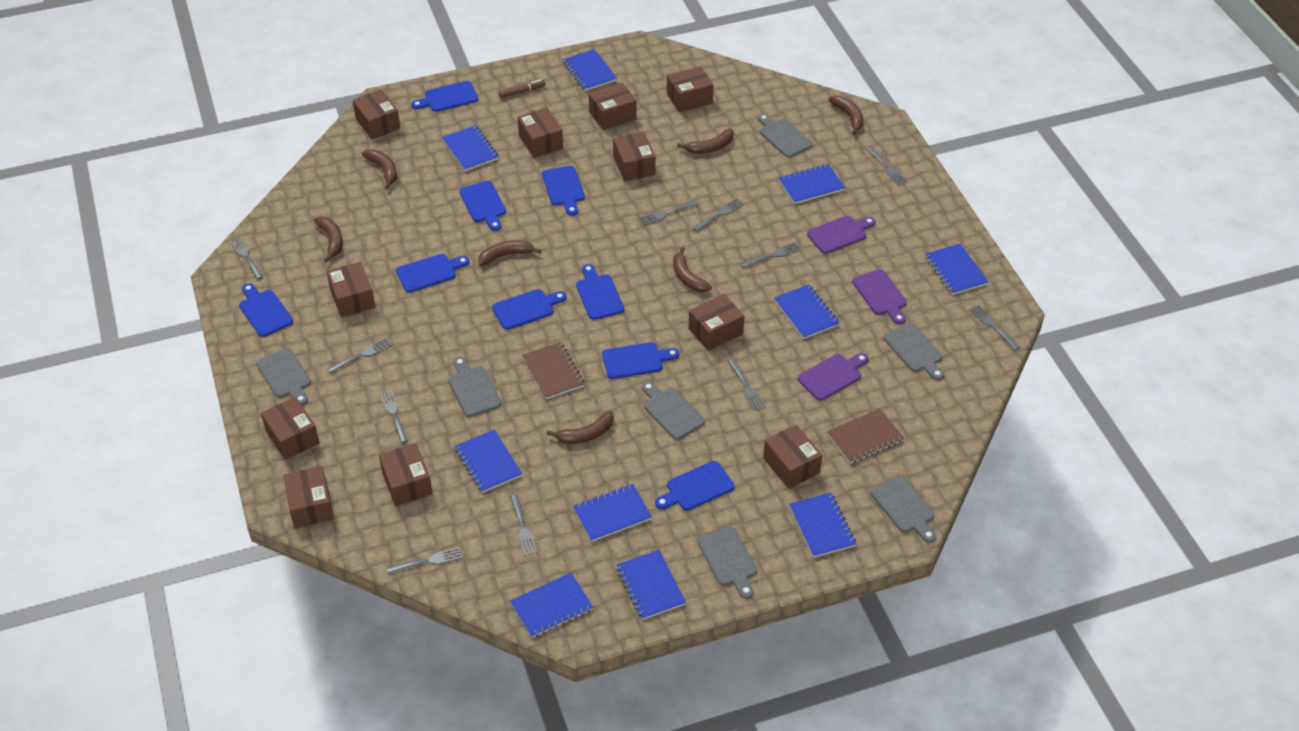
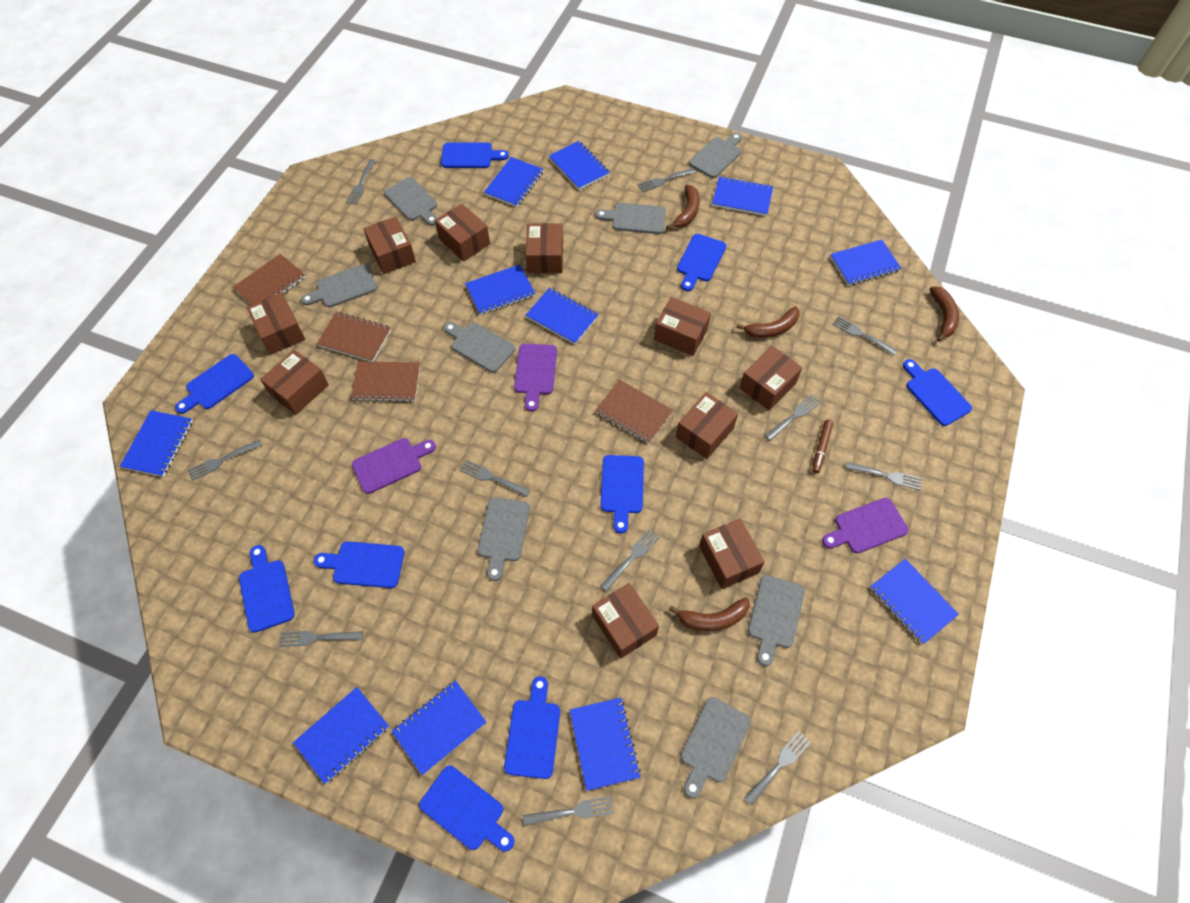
blue notebook: 10 -> 11
brown banana: 7 -> 4
brown box: 11 -> 10
brown notebook: 2 -> 4
grey cutting board: 7 -> 8

